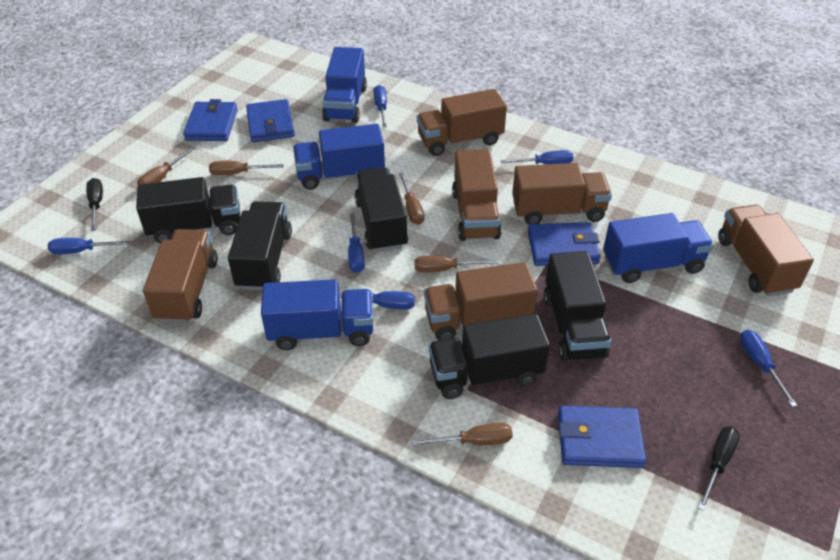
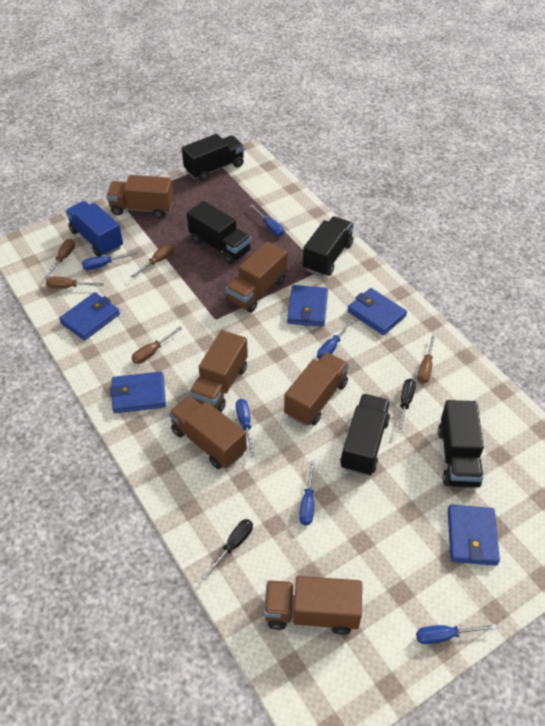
blue truck: 4 -> 1
blue wallet: 4 -> 5

